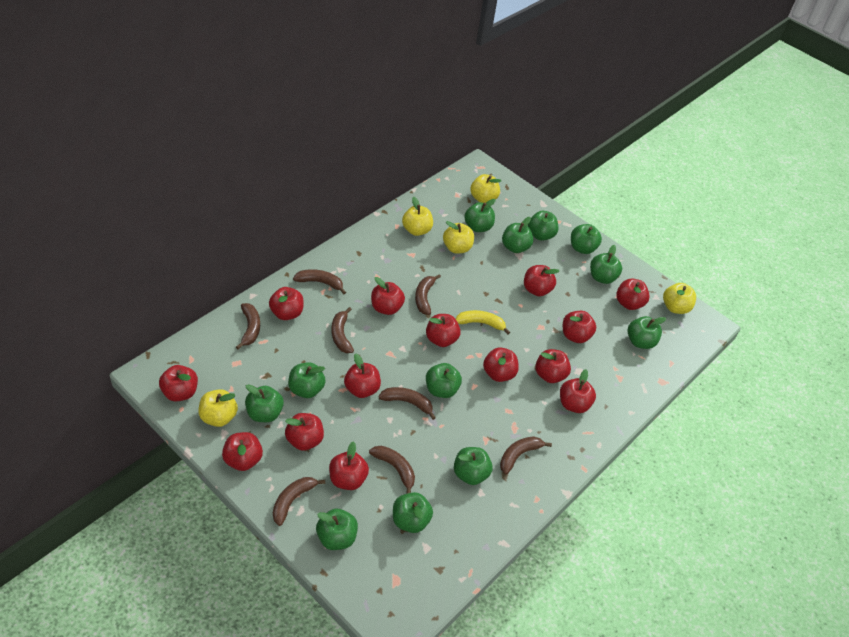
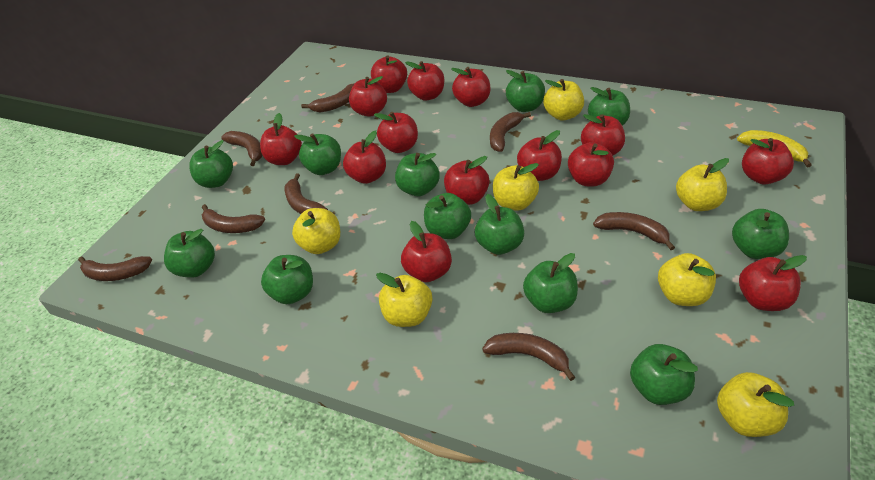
yellow apple: 5 -> 7

